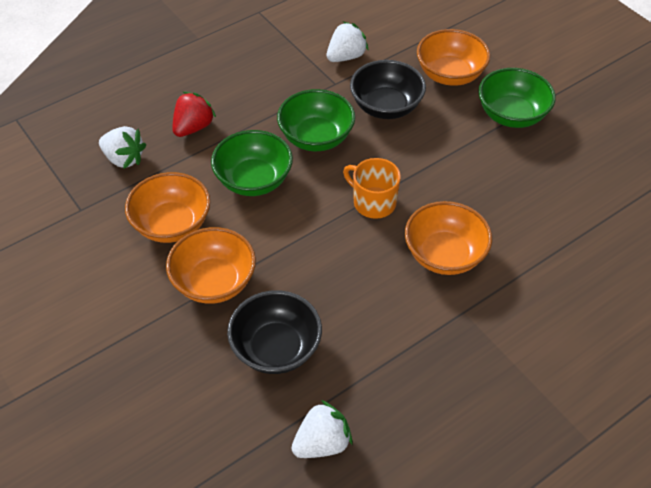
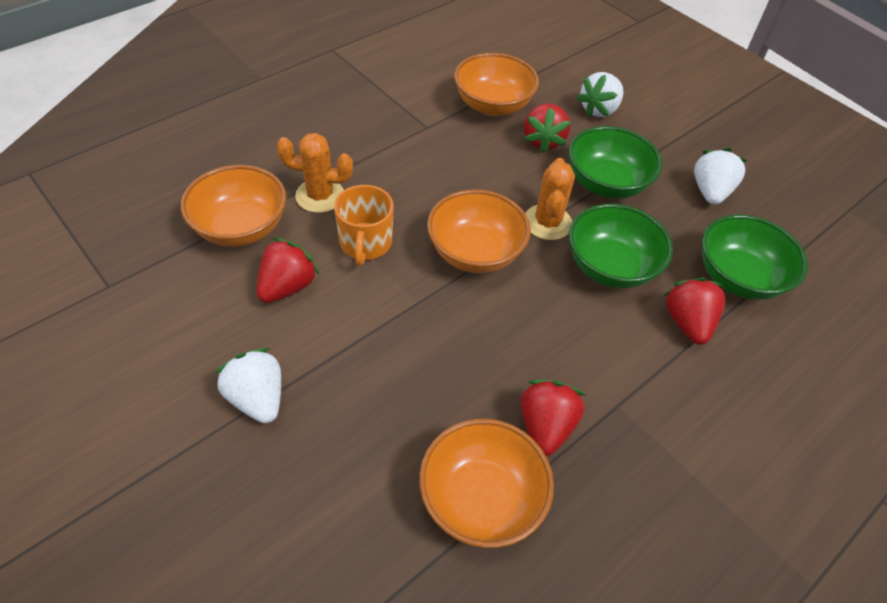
black bowl: 2 -> 0
orange cactus: 0 -> 2
red strawberry: 1 -> 4

